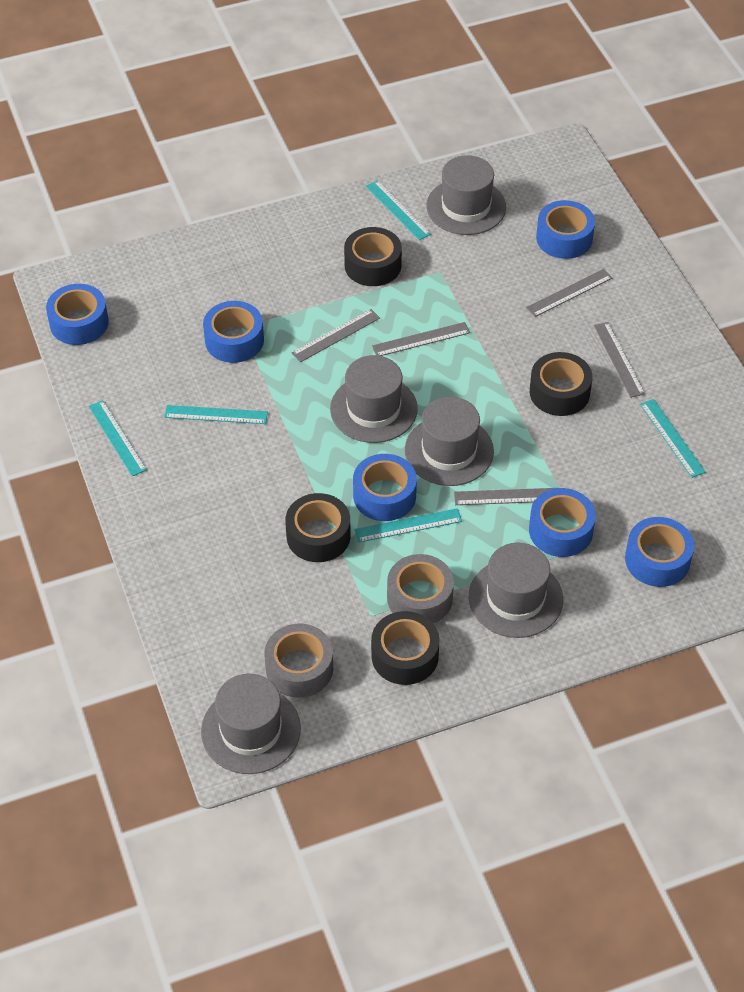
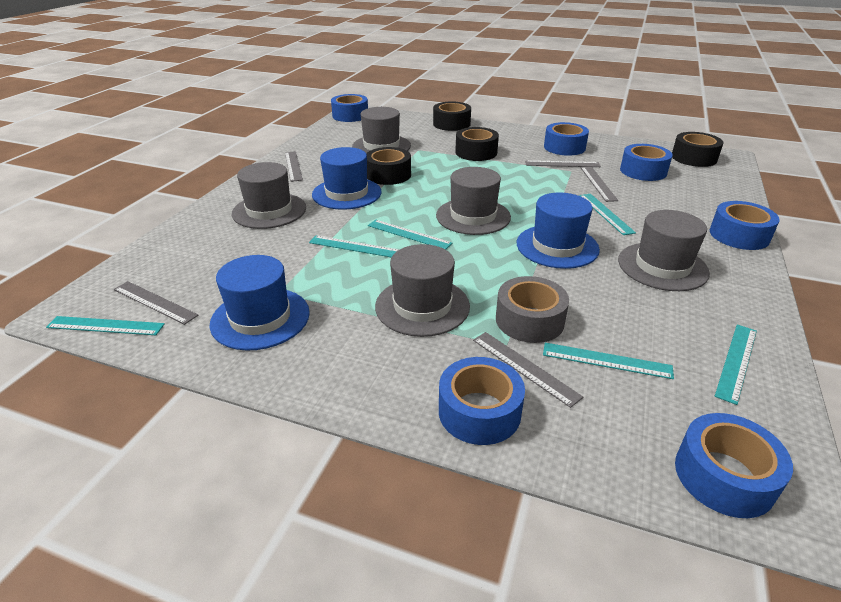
blue hat: 0 -> 3
grey tape: 2 -> 1
turquoise ruler: 5 -> 6

